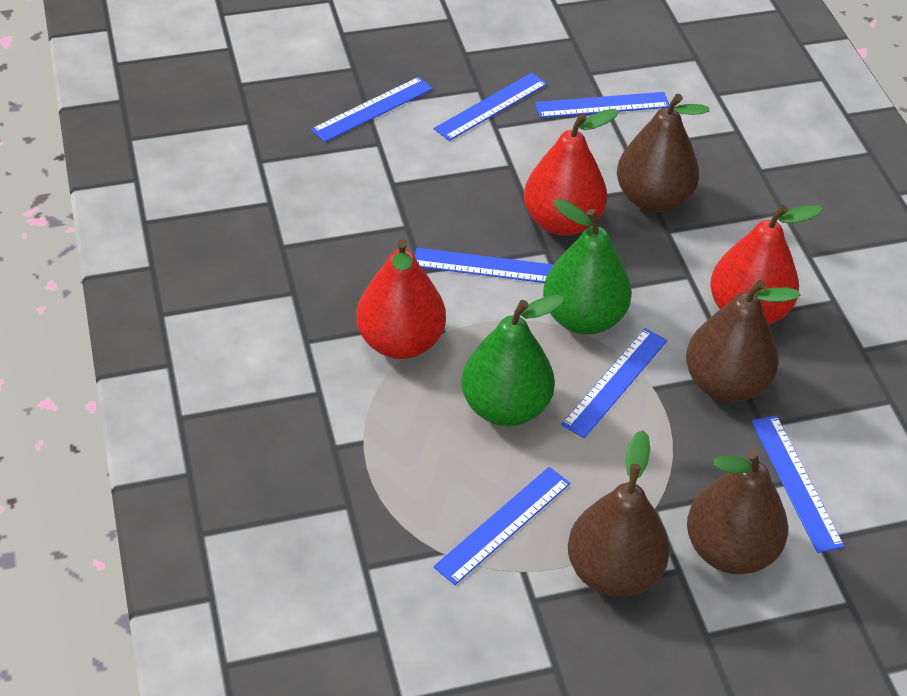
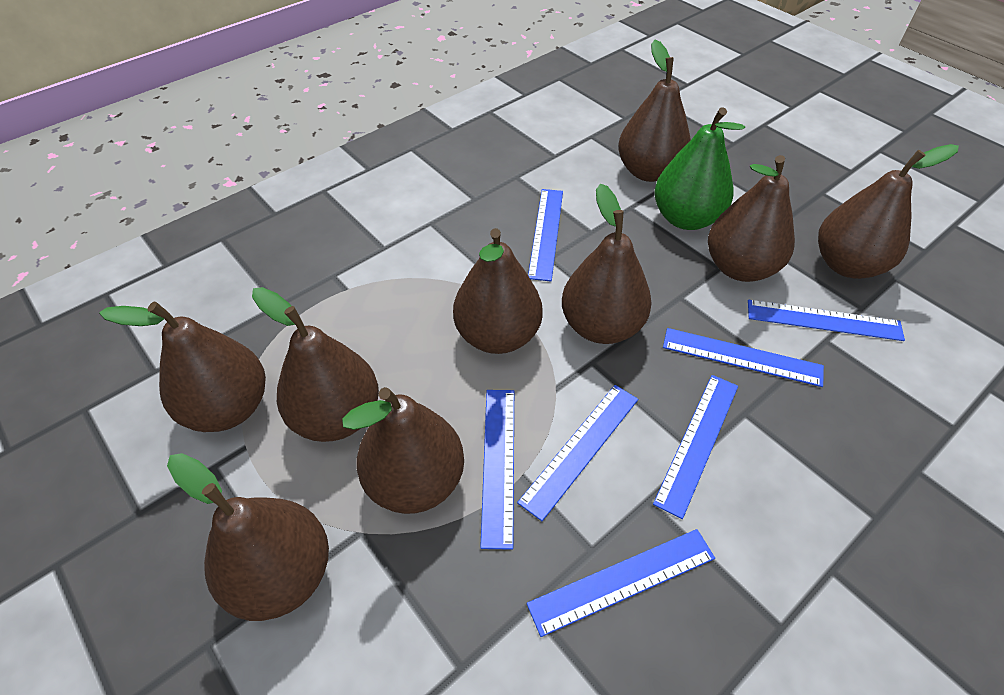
brown pear: 4 -> 9
green pear: 2 -> 1
red pear: 3 -> 0

